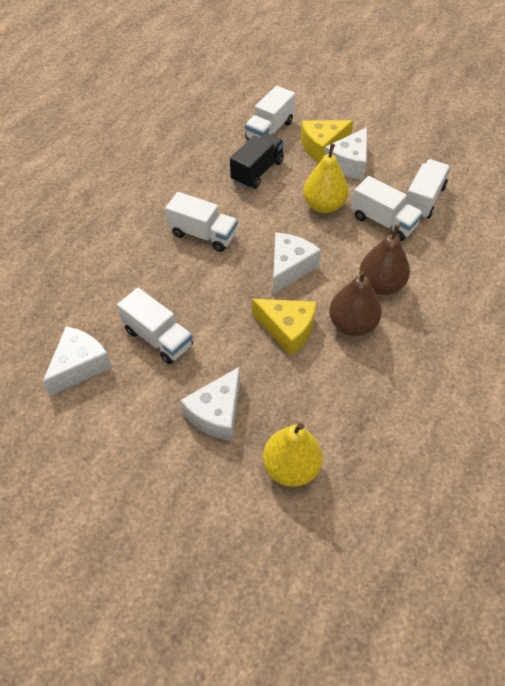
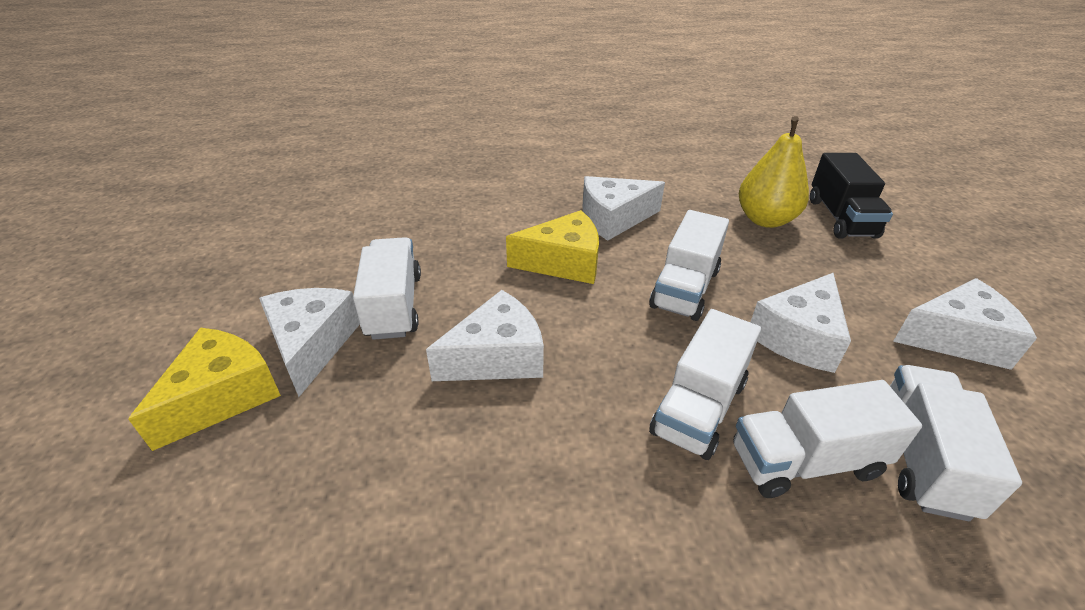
brown pear: 2 -> 0
white cheese: 4 -> 5
yellow pear: 2 -> 1

